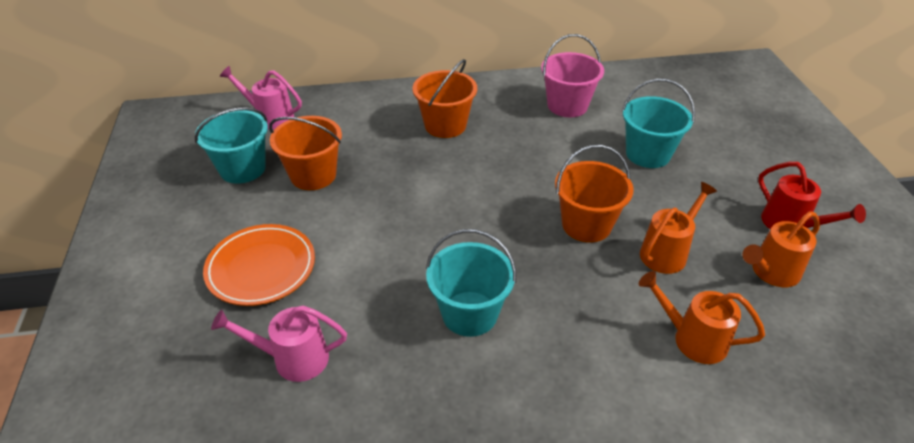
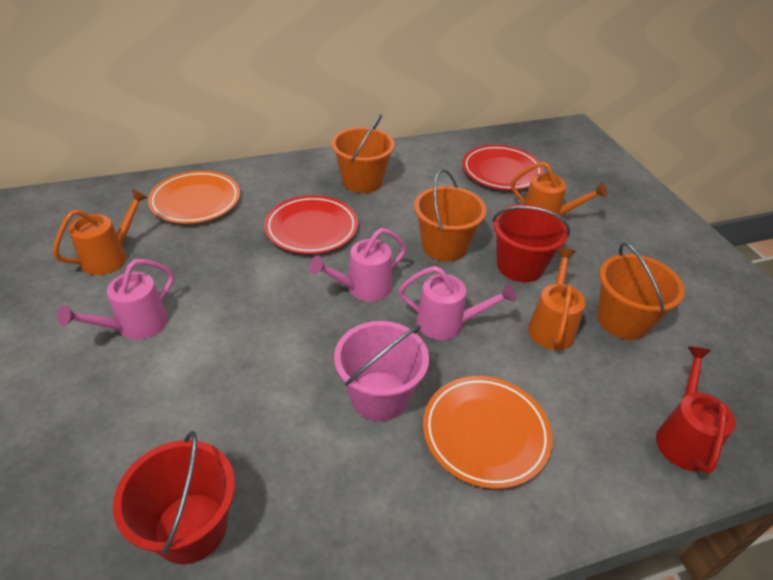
orange plate: 1 -> 2
pink watering can: 2 -> 3
red bucket: 0 -> 2
red plate: 0 -> 2
turquoise bucket: 3 -> 0

